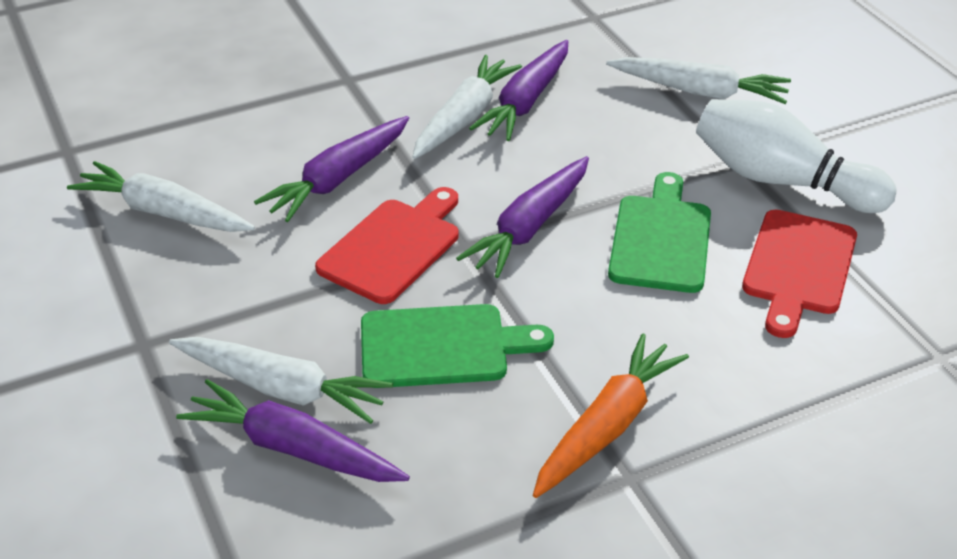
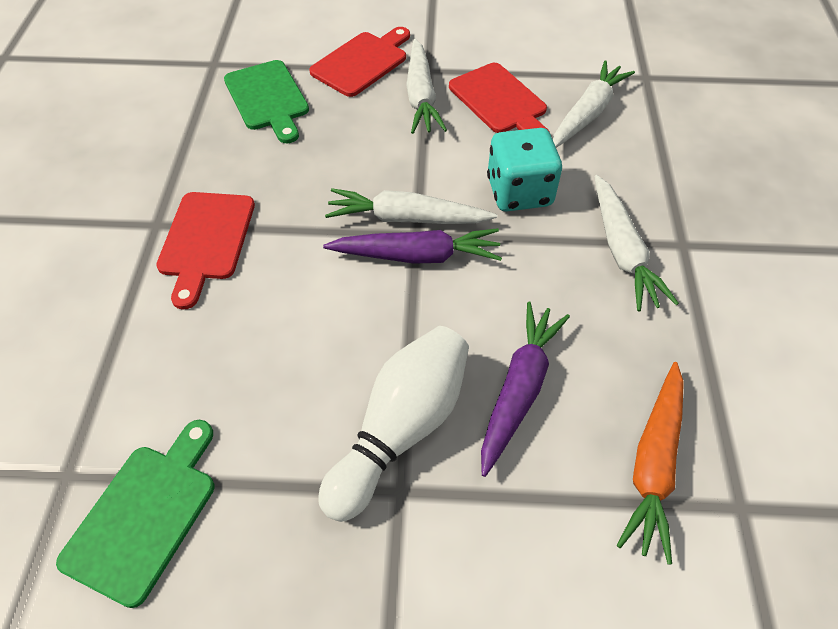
purple carrot: 4 -> 2
red cutting board: 2 -> 3
turquoise dice: 0 -> 1

